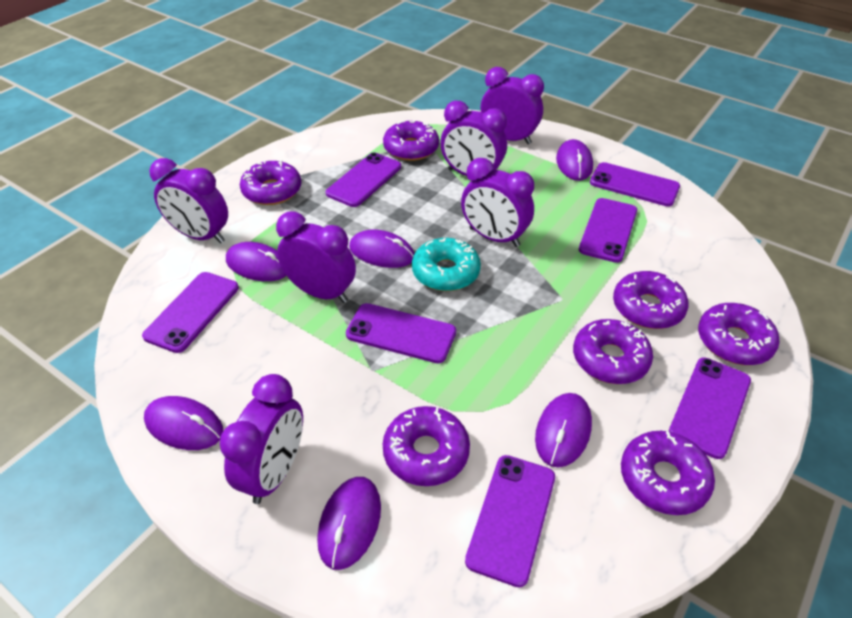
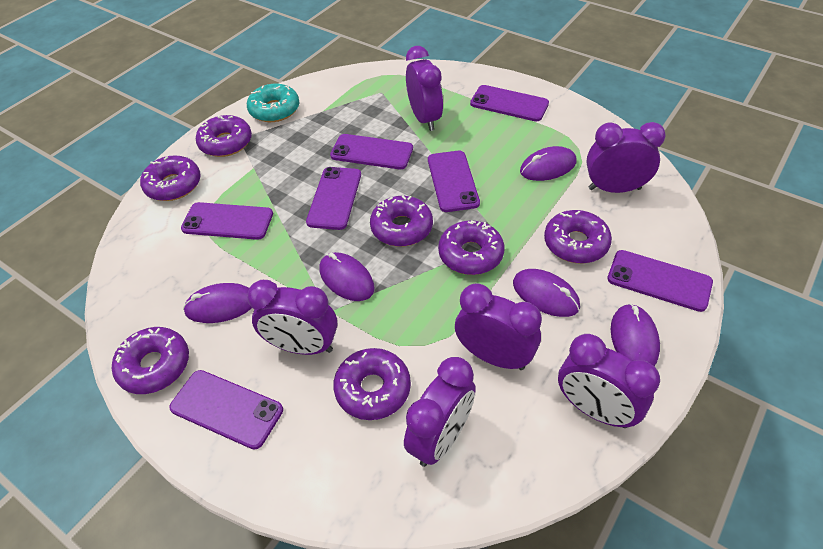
purple mouse: 6 -> 5

